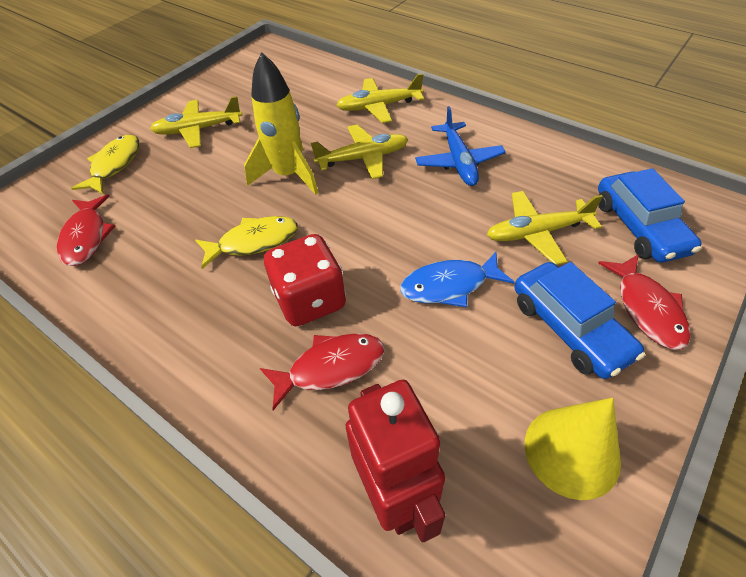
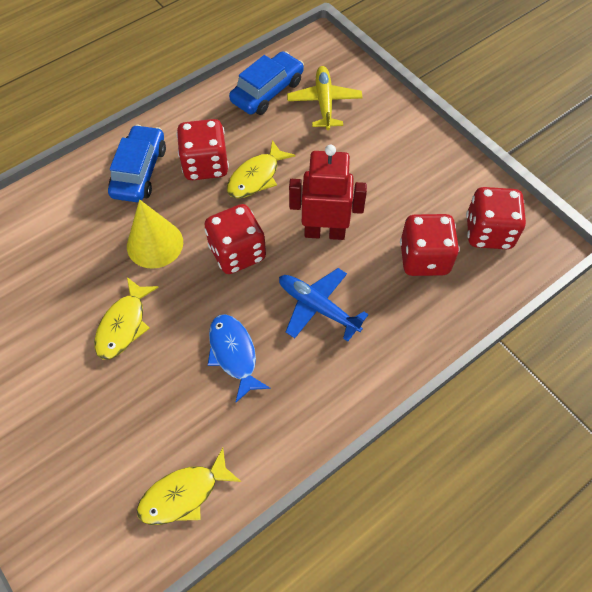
red dice: 1 -> 4
red fish: 3 -> 0
yellow fish: 2 -> 3
yellow plane: 4 -> 1
yellow rocket: 1 -> 0

